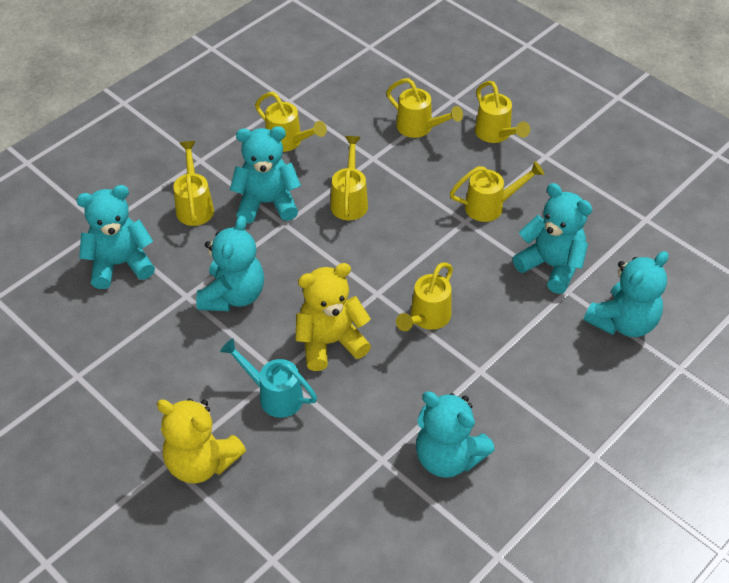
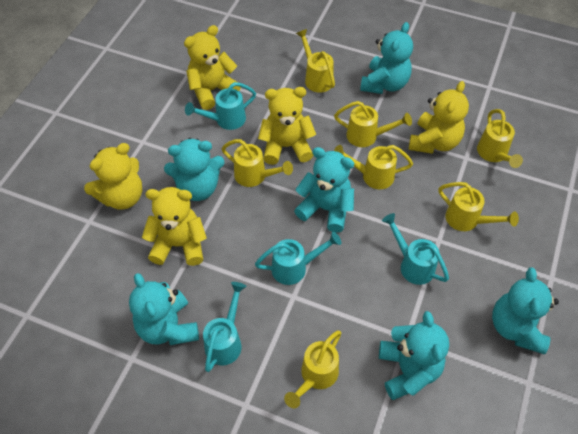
turquoise watering can: 1 -> 4
yellow teddy bear: 2 -> 5

